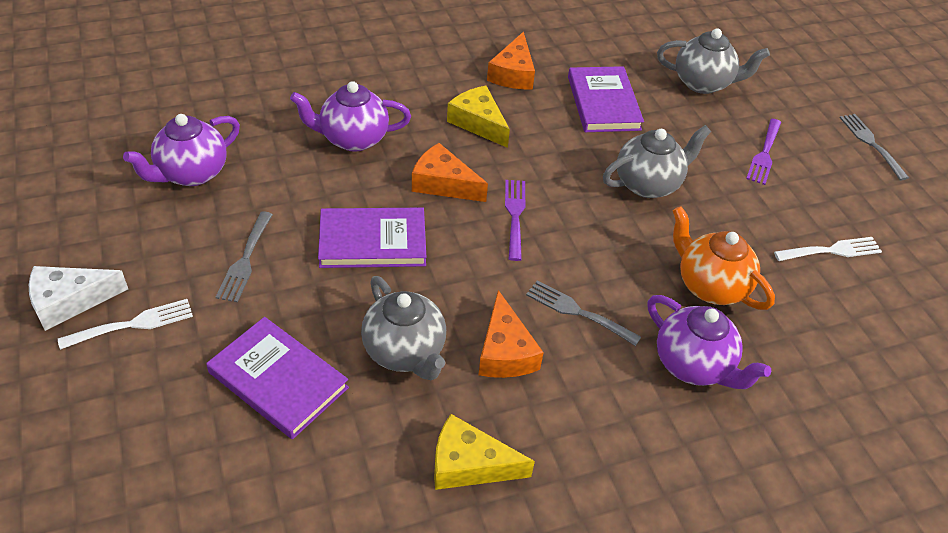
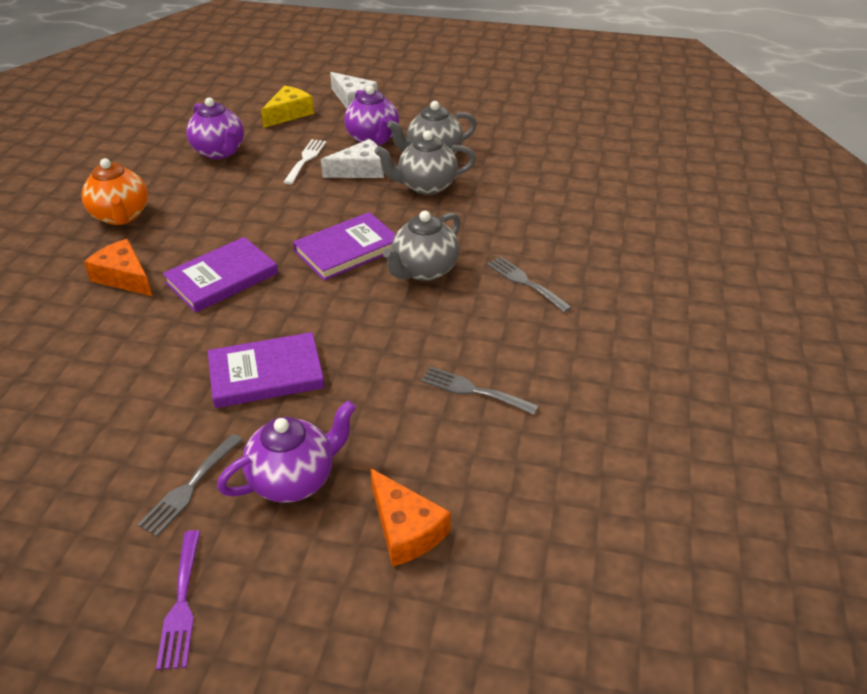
orange cheese: 3 -> 2
purple fork: 2 -> 1
white cheese: 1 -> 2
white fork: 2 -> 1
yellow cheese: 2 -> 1

